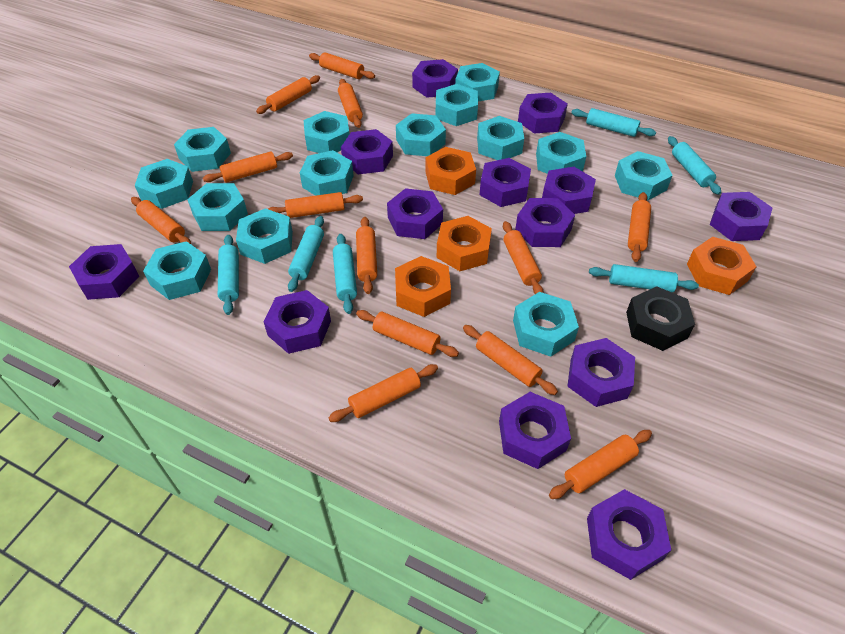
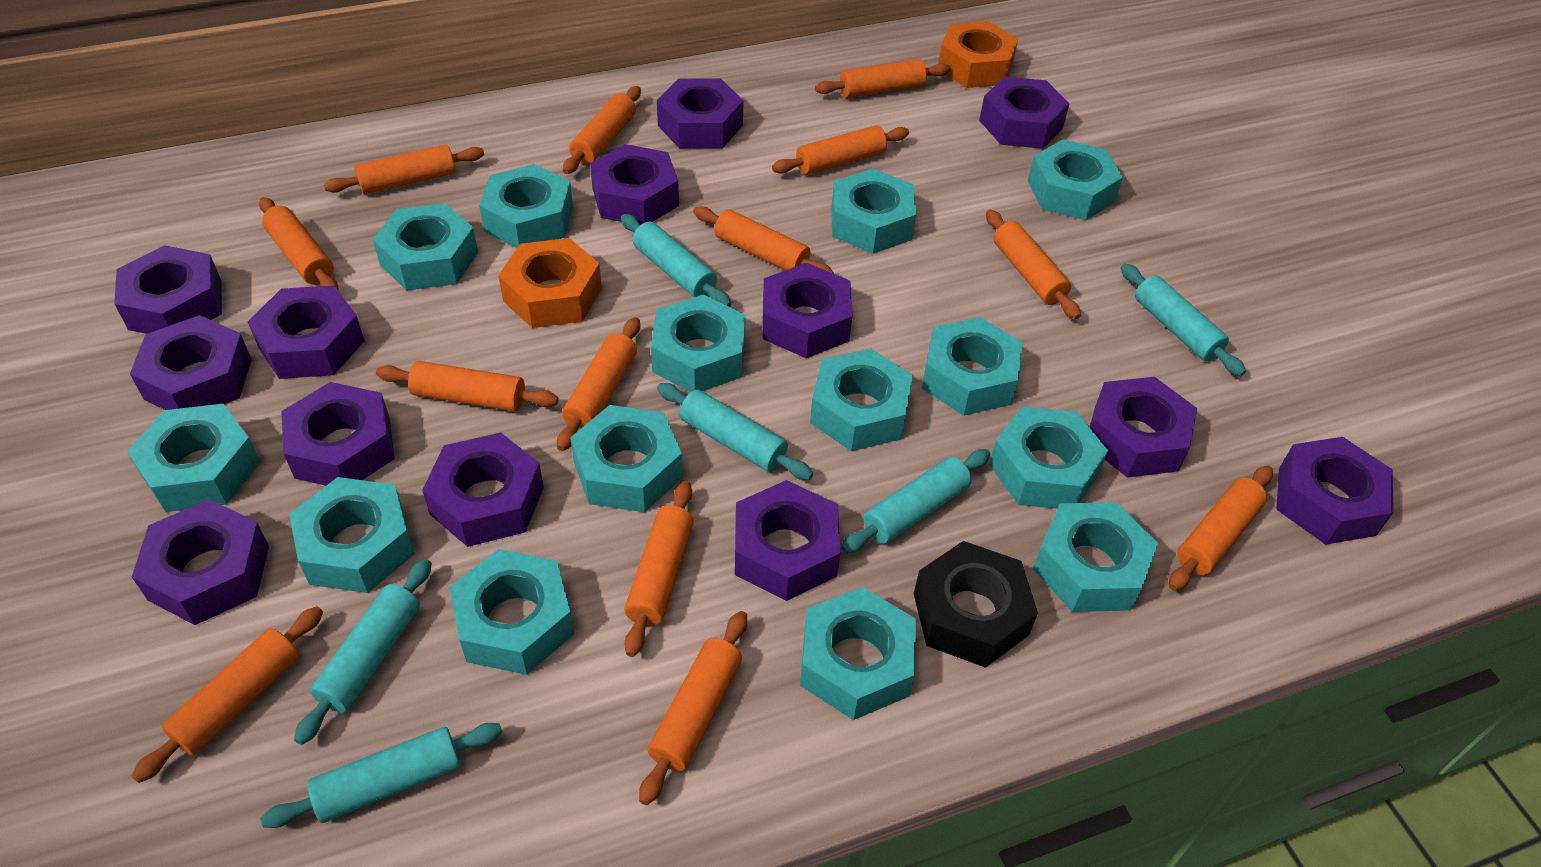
orange nut: 4 -> 2

